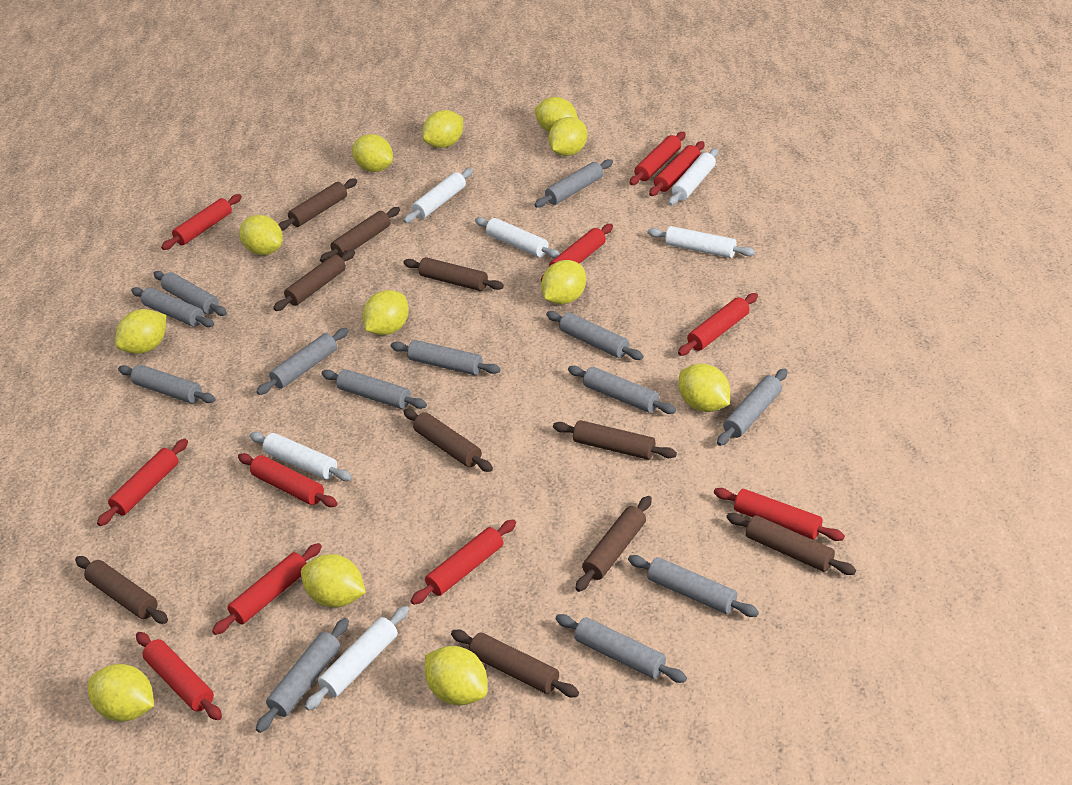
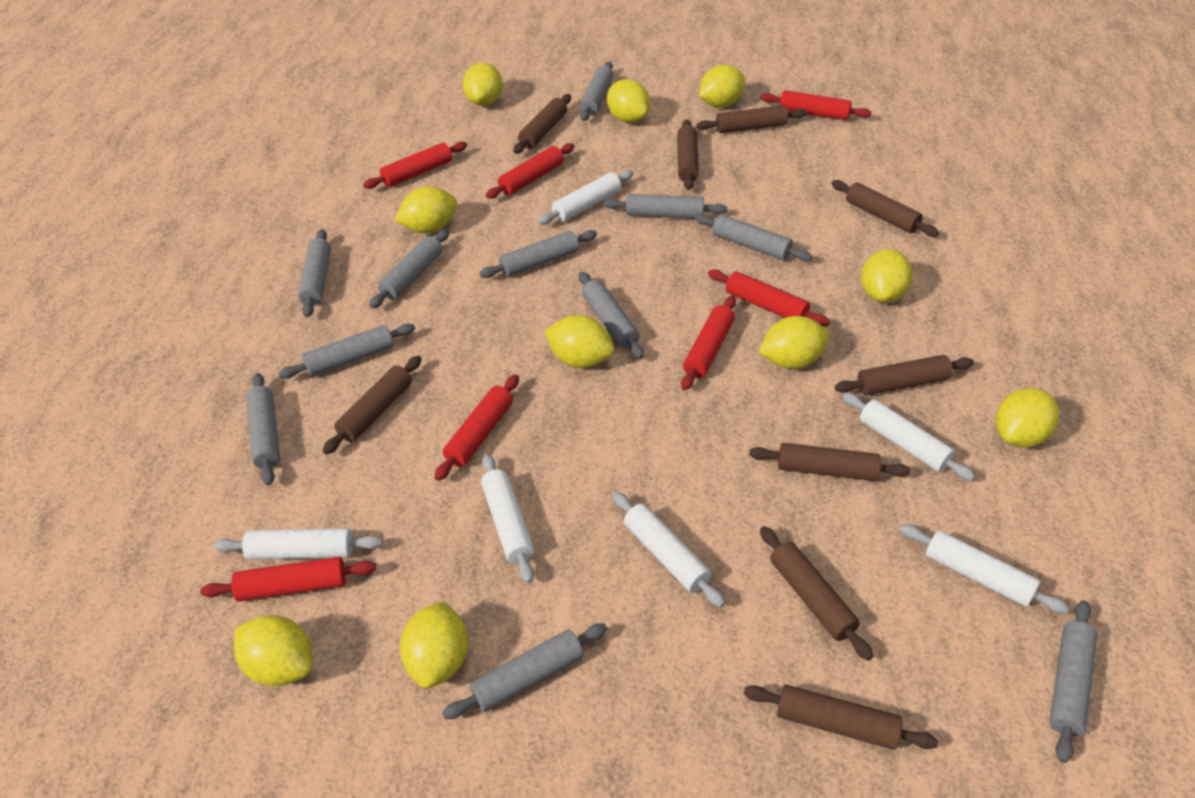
brown rolling pin: 10 -> 9
grey rolling pin: 13 -> 11
red rolling pin: 11 -> 7
yellow lemon: 12 -> 10

